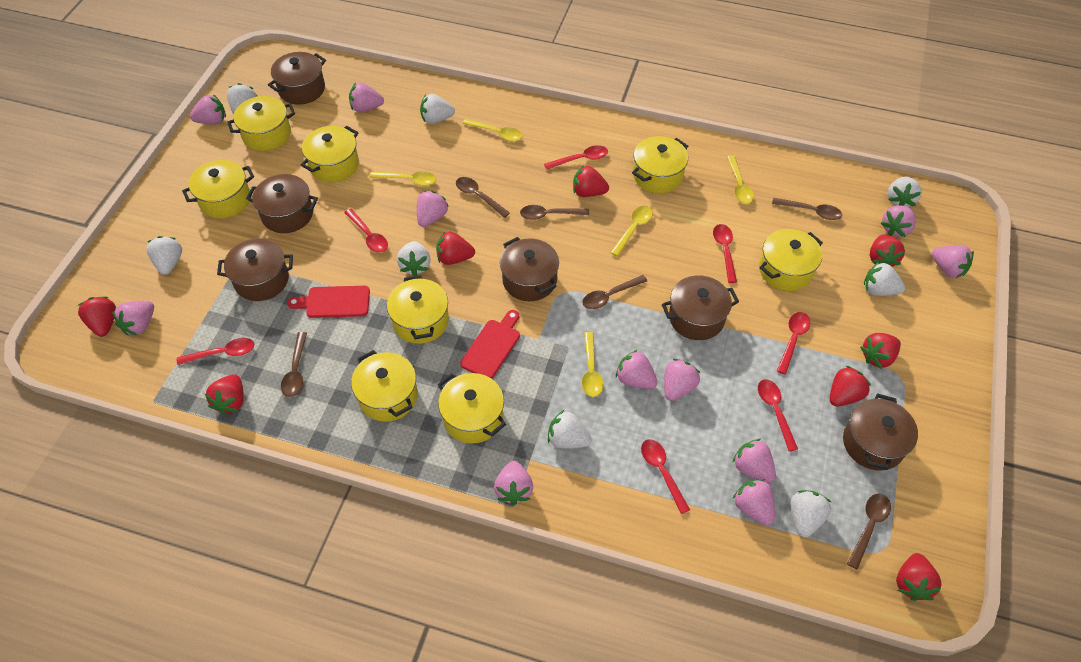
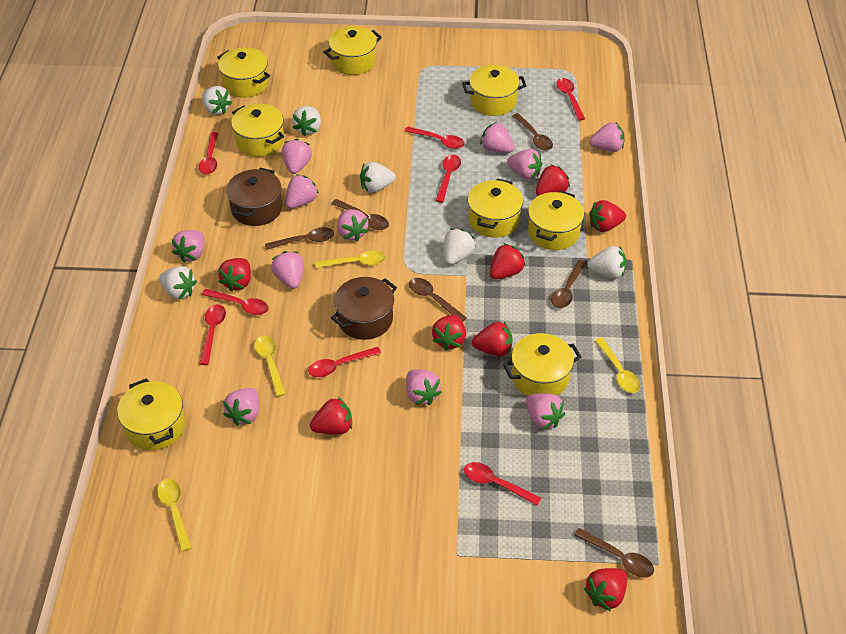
brown pot: 6 -> 2
red cutting board: 2 -> 0
red spoon: 7 -> 8
white strawberry: 8 -> 6
yellow spoon: 5 -> 4

